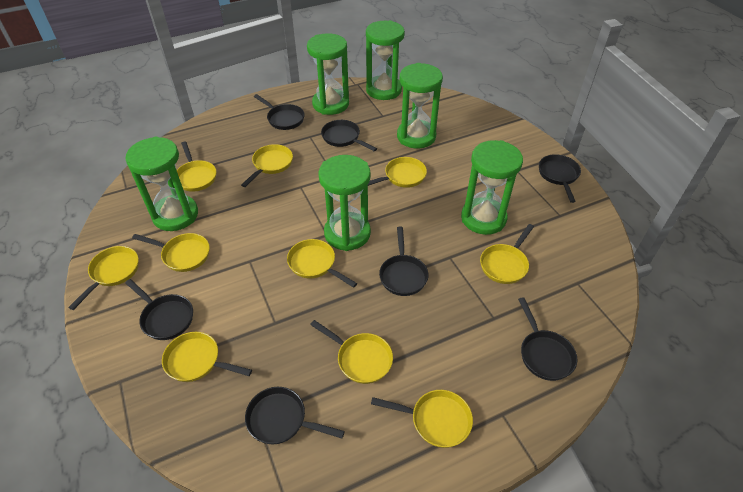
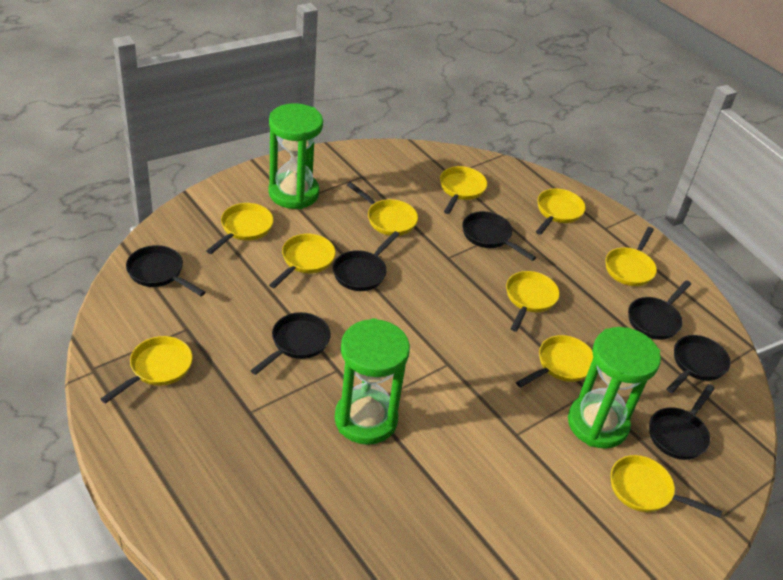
green hourglass: 6 -> 3

